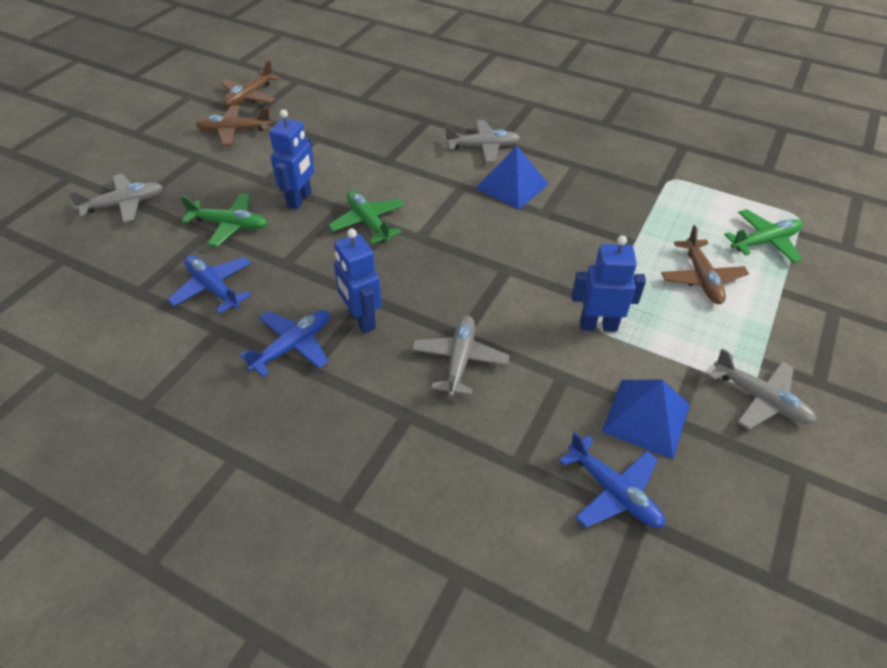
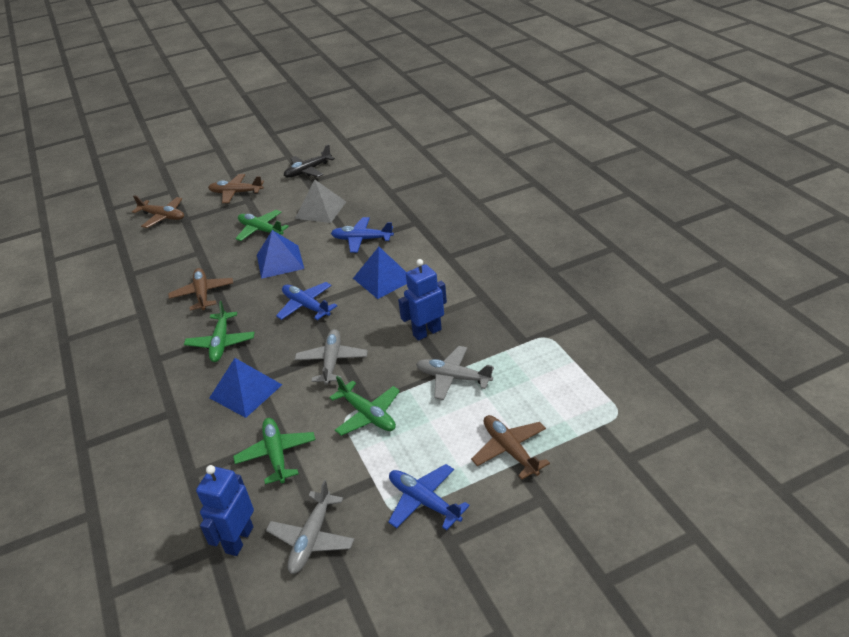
black plane: 0 -> 1
blue pyramid: 2 -> 3
blue robot: 3 -> 2
brown plane: 3 -> 4
green plane: 3 -> 4
grey plane: 4 -> 3
grey pyramid: 0 -> 1

